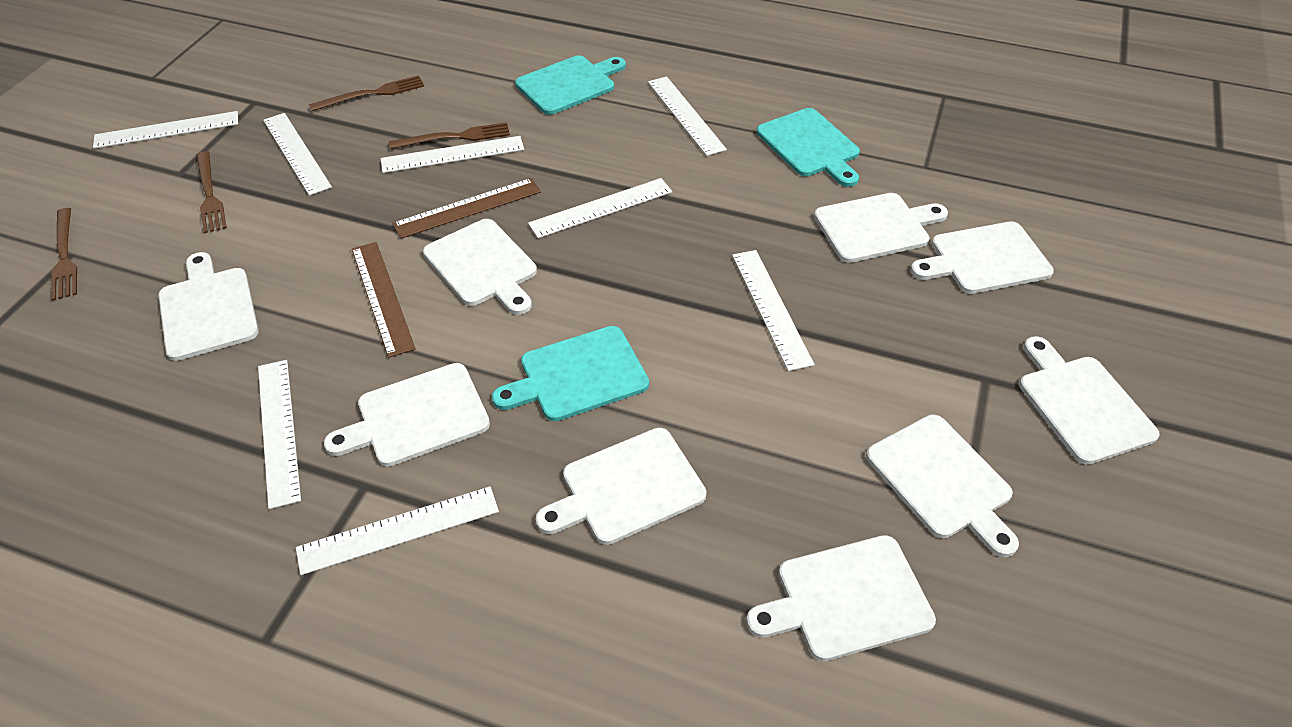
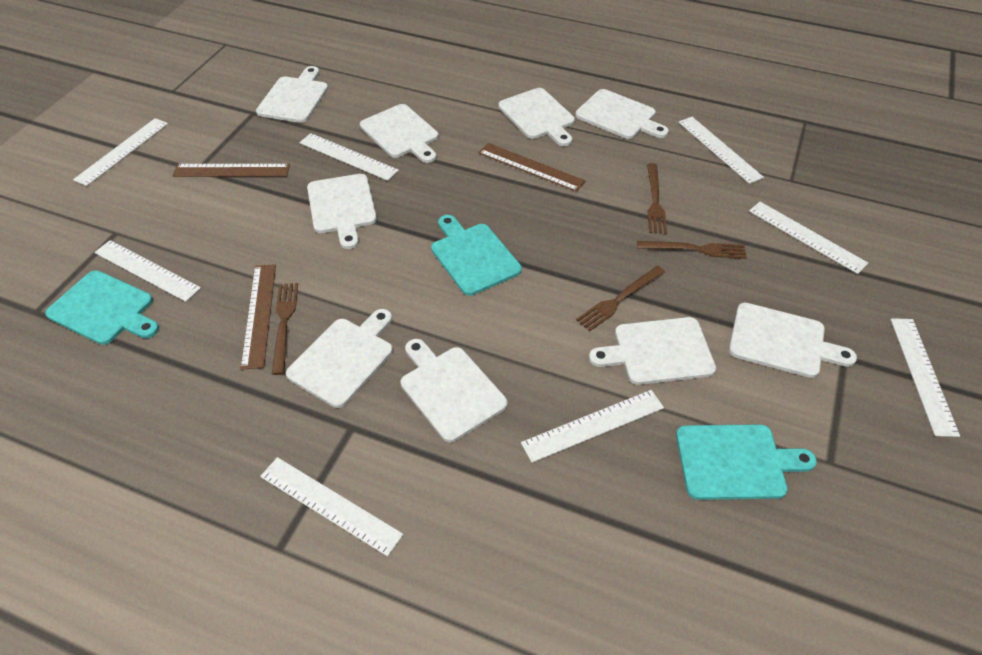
brown ruler: 2 -> 3

